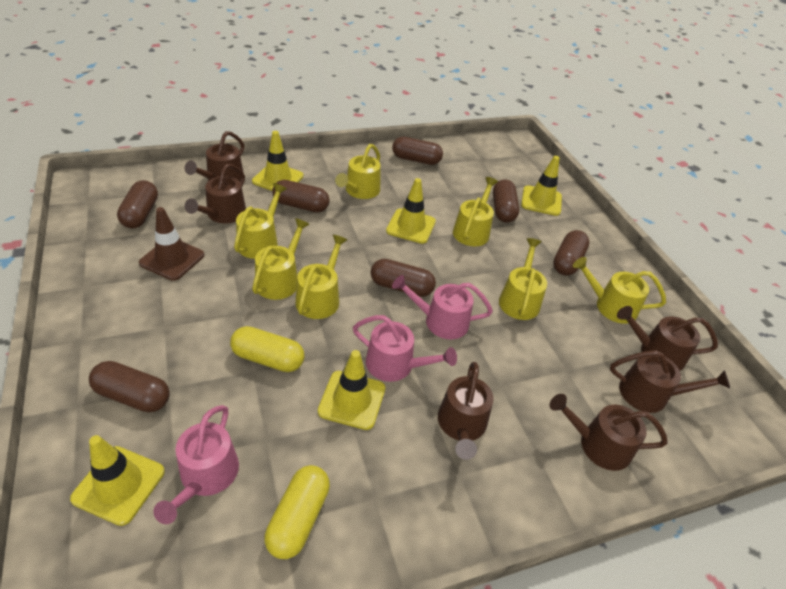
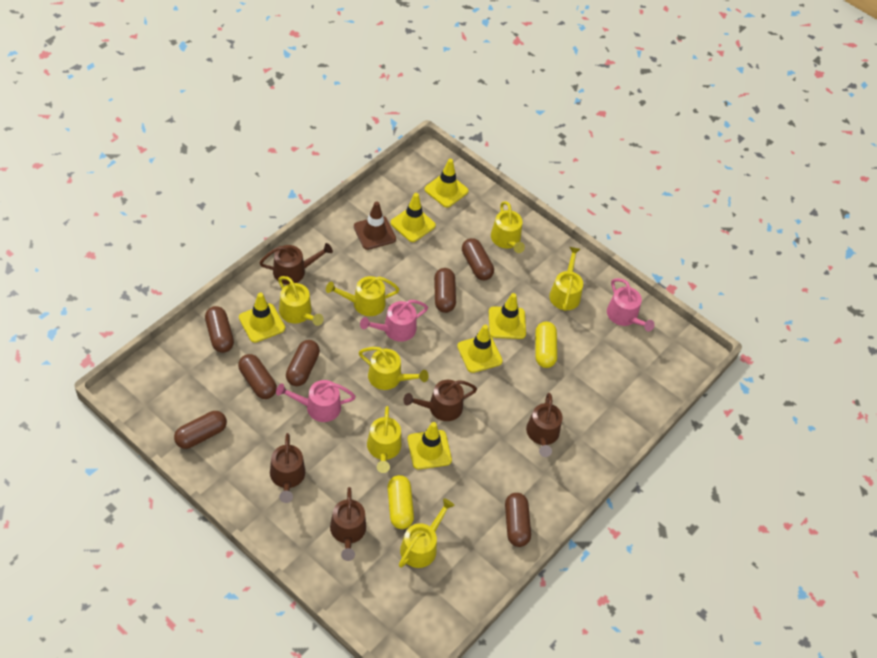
brown watering can: 6 -> 5
yellow traffic cone: 5 -> 6

